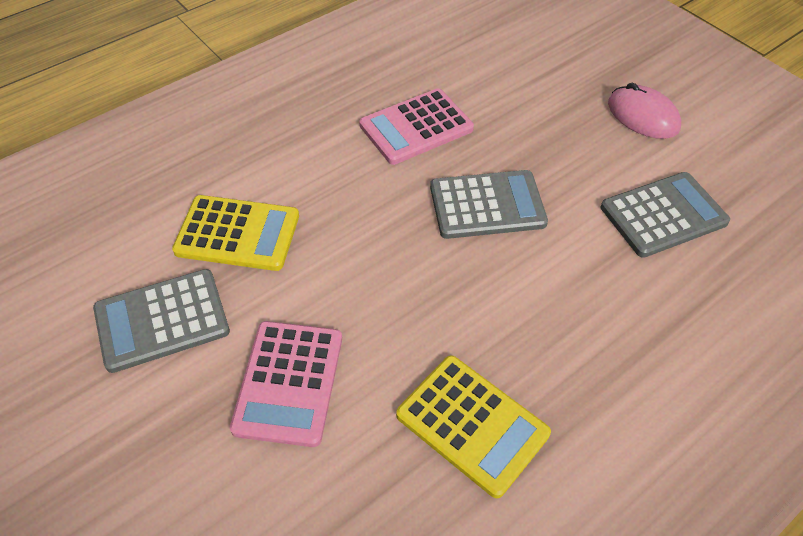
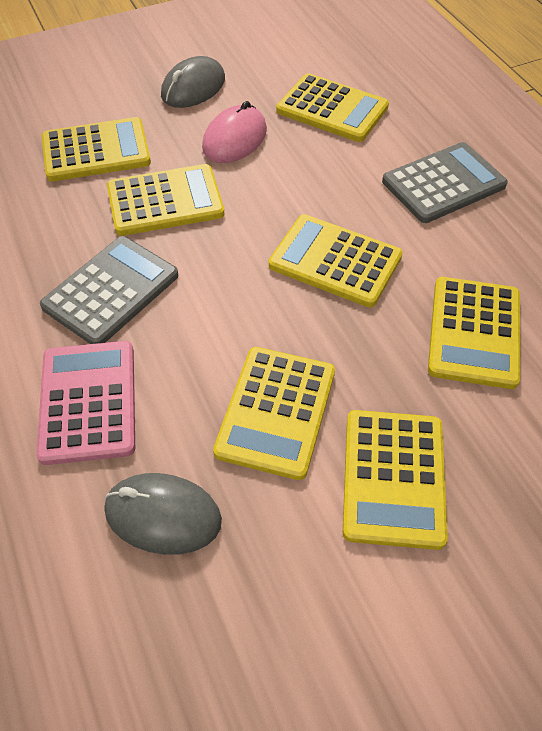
grey calculator: 3 -> 2
grey mouse: 0 -> 2
pink calculator: 2 -> 1
yellow calculator: 2 -> 7

